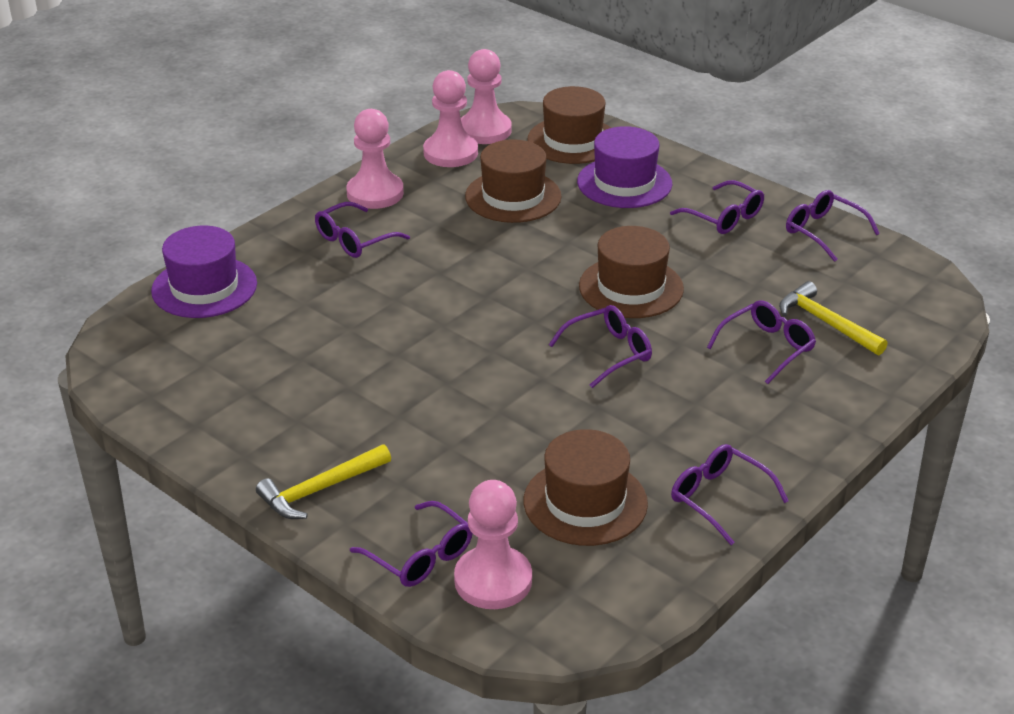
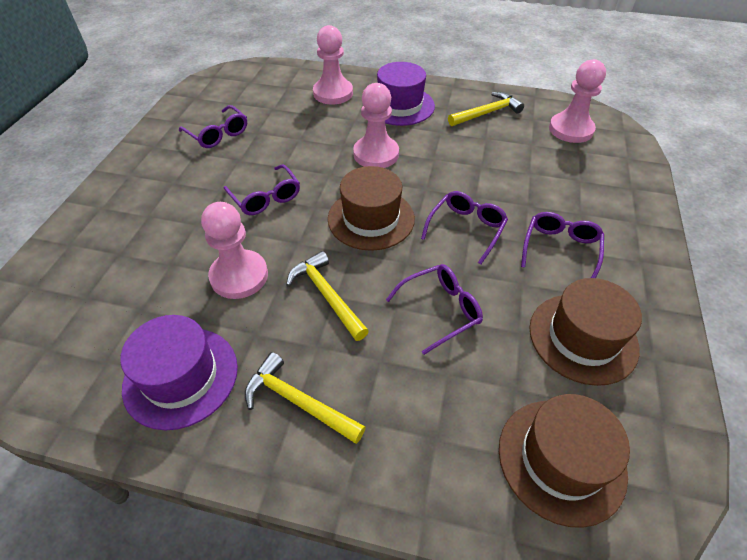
brown hat: 4 -> 3
purple glasses: 7 -> 5
yellow hammer: 2 -> 3

